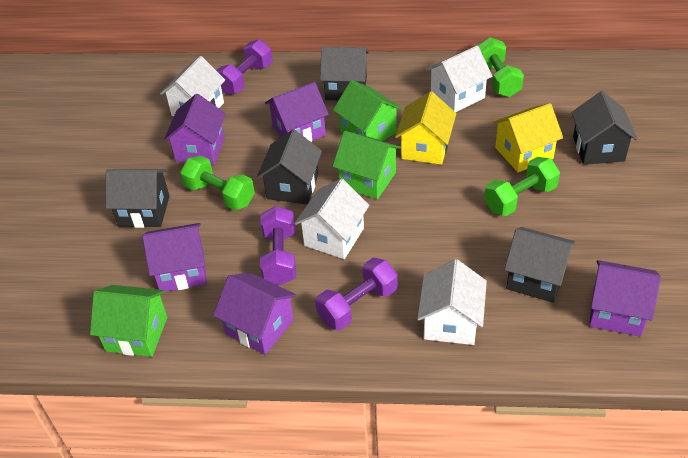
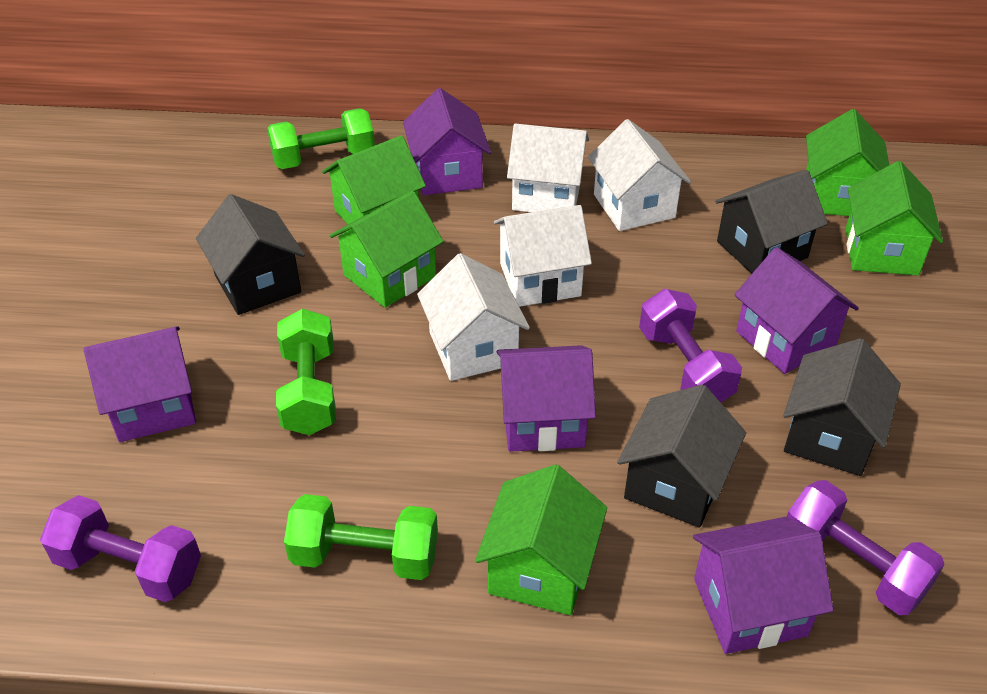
black house: 5 -> 4
green house: 3 -> 5
yellow house: 2 -> 0

